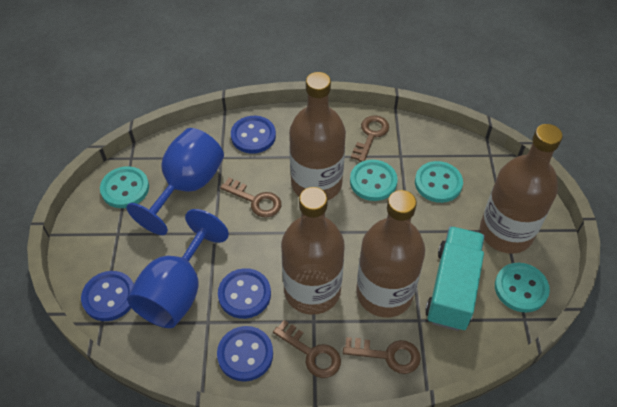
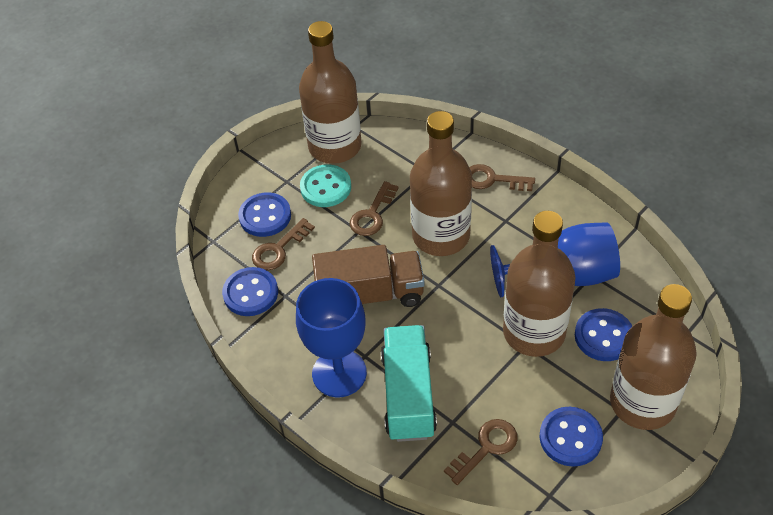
brown truck: 0 -> 1
turquoise button: 4 -> 1

